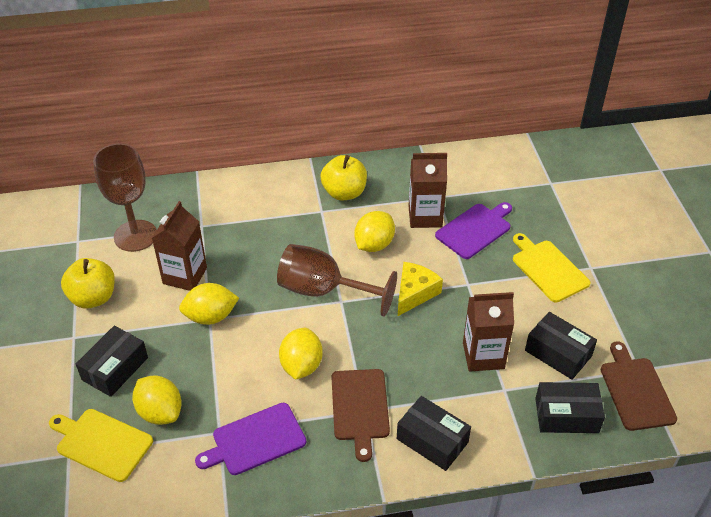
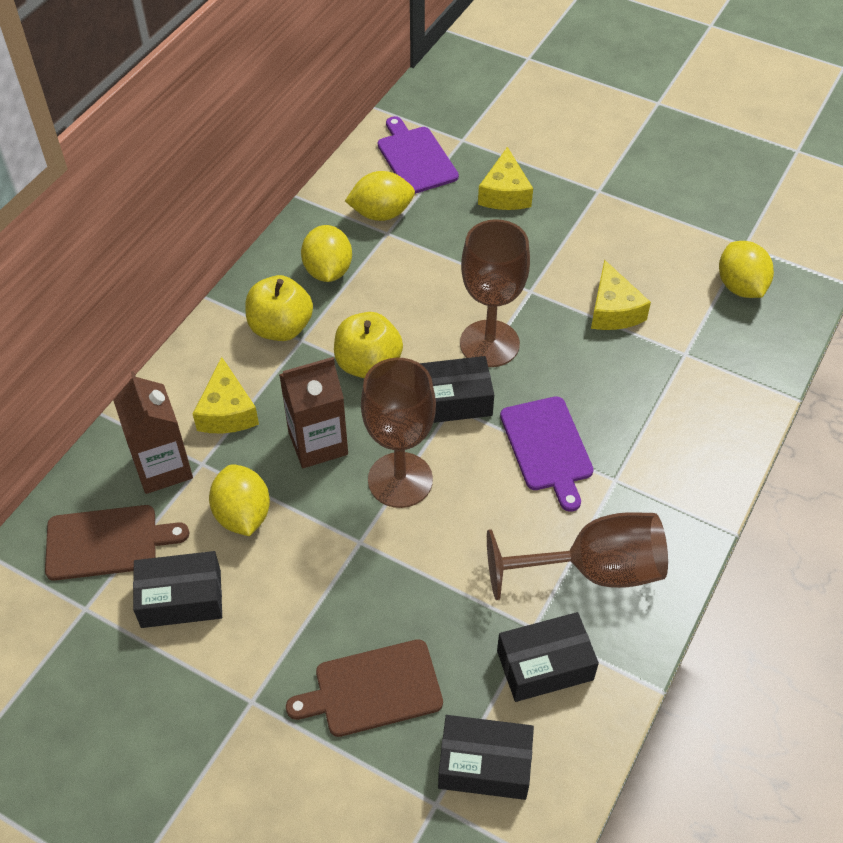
brown carton: 3 -> 2
brown goblet: 2 -> 3
yellow cheese: 1 -> 3
yellow cutting board: 2 -> 0

